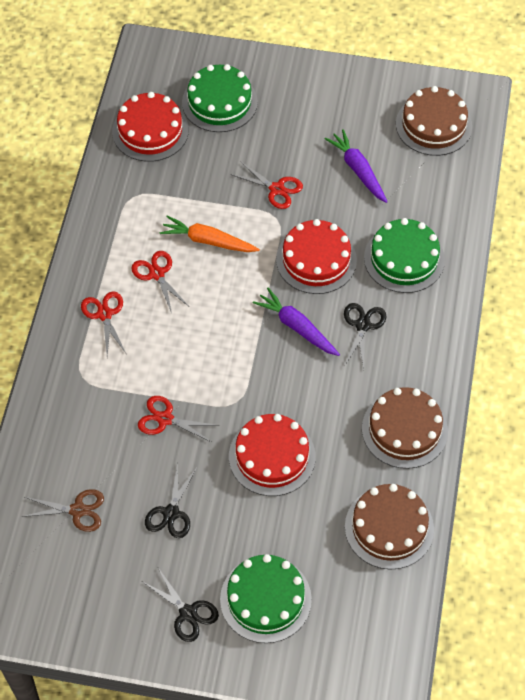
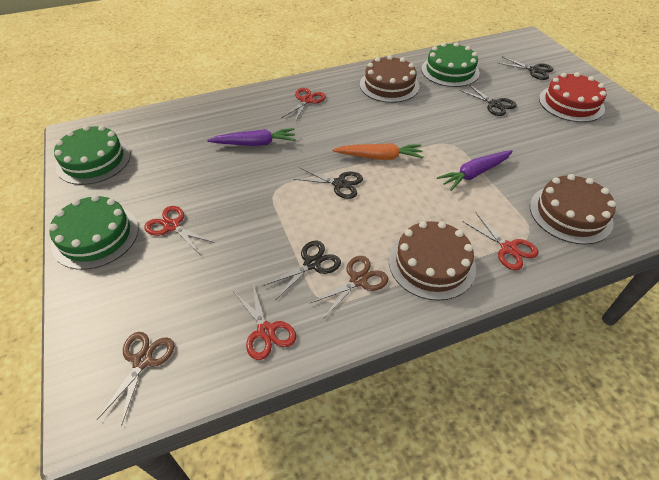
black scissors: 3 -> 4
brown scissors: 1 -> 2
red cake: 3 -> 1

